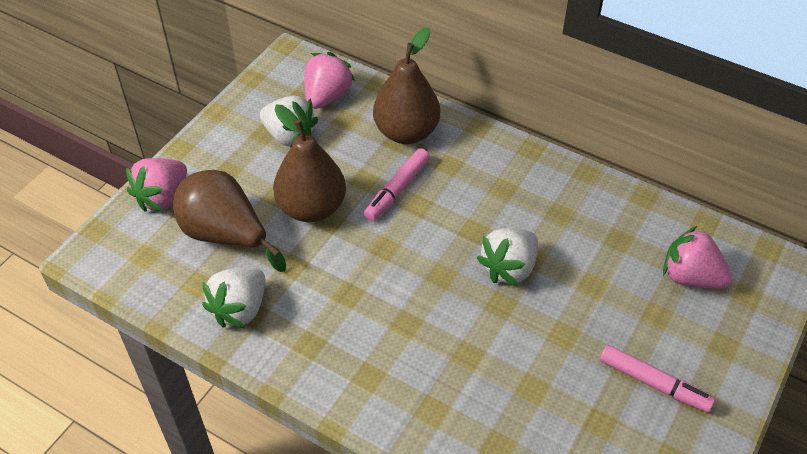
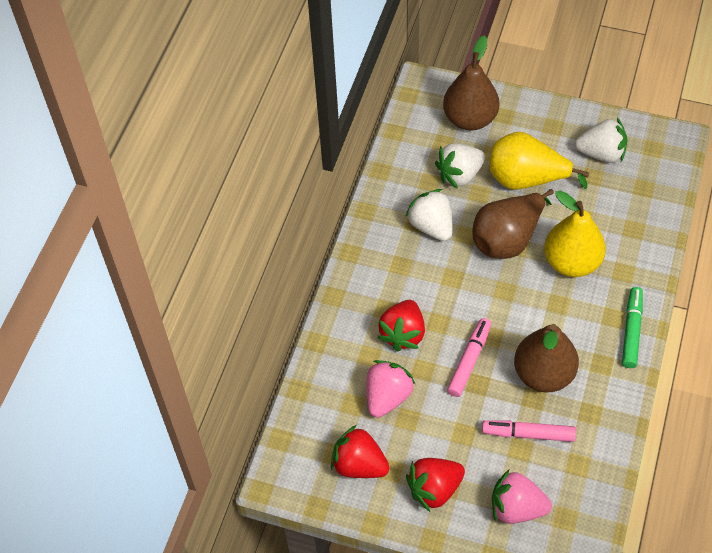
green marker: 0 -> 1
pink strawberry: 3 -> 2
red strawberry: 0 -> 3
yellow pear: 0 -> 2

